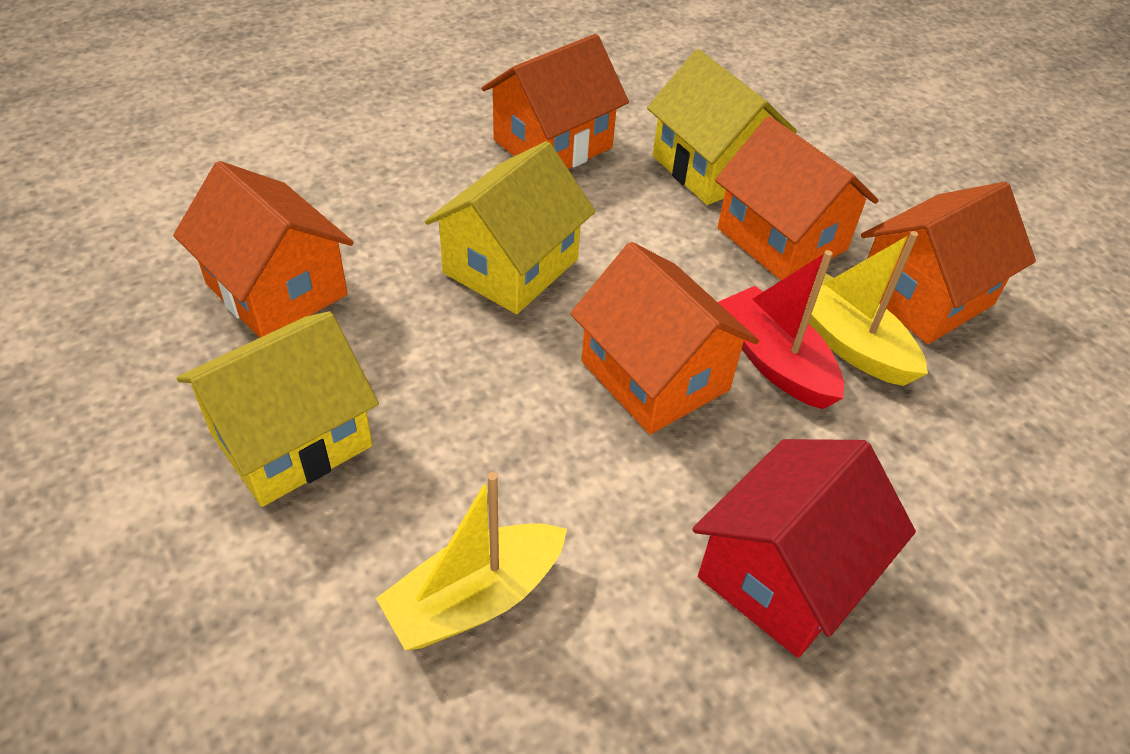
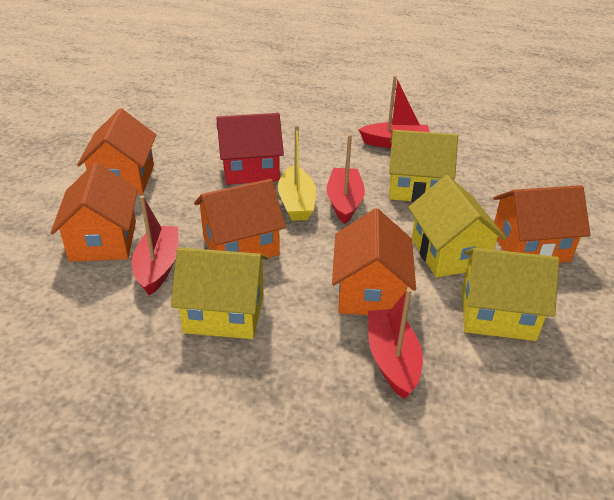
red boat: 1 -> 4
yellow boat: 2 -> 1
yellow house: 3 -> 4

